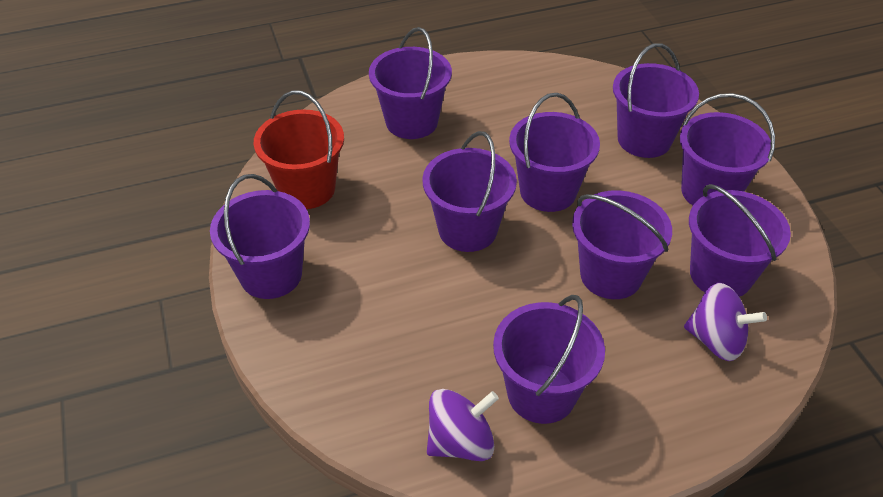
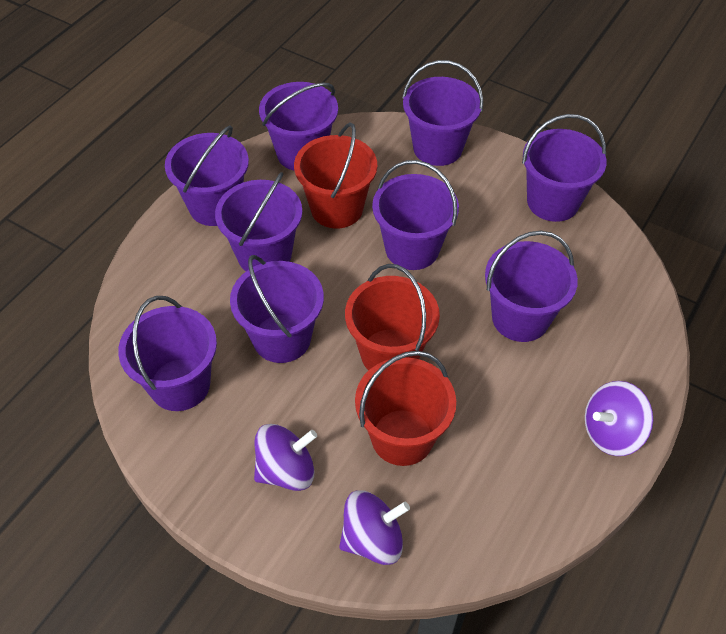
purple spinning top: 2 -> 3
red bucket: 1 -> 3

